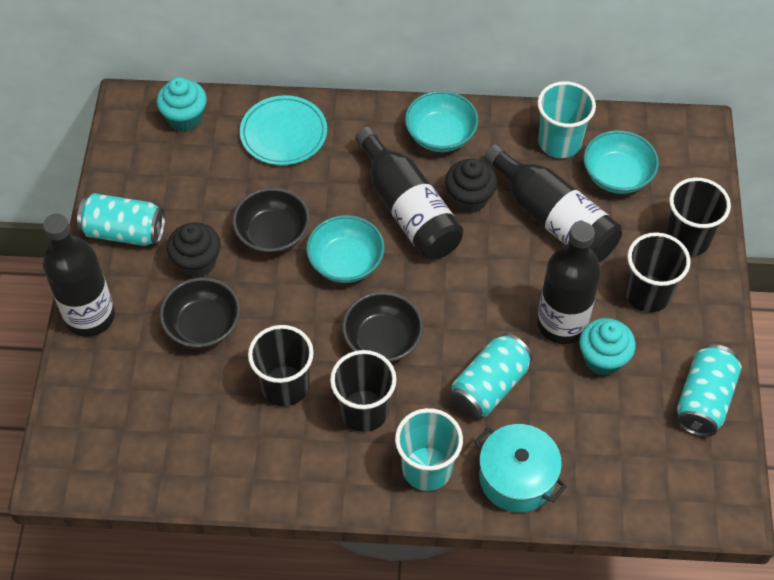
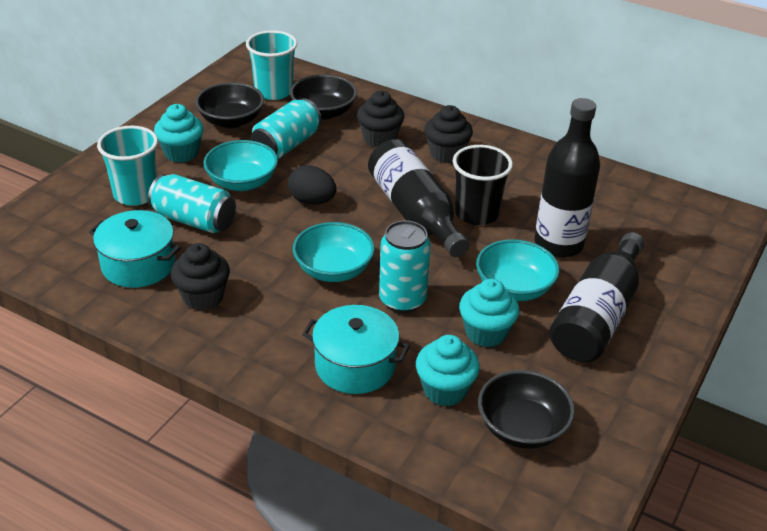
black bottle: 4 -> 3
black cup: 4 -> 1
black cupcake: 2 -> 3
black egg: 0 -> 1
turquoise cupcake: 2 -> 3
turquoise plate: 1 -> 0
turquoise pot: 1 -> 2

